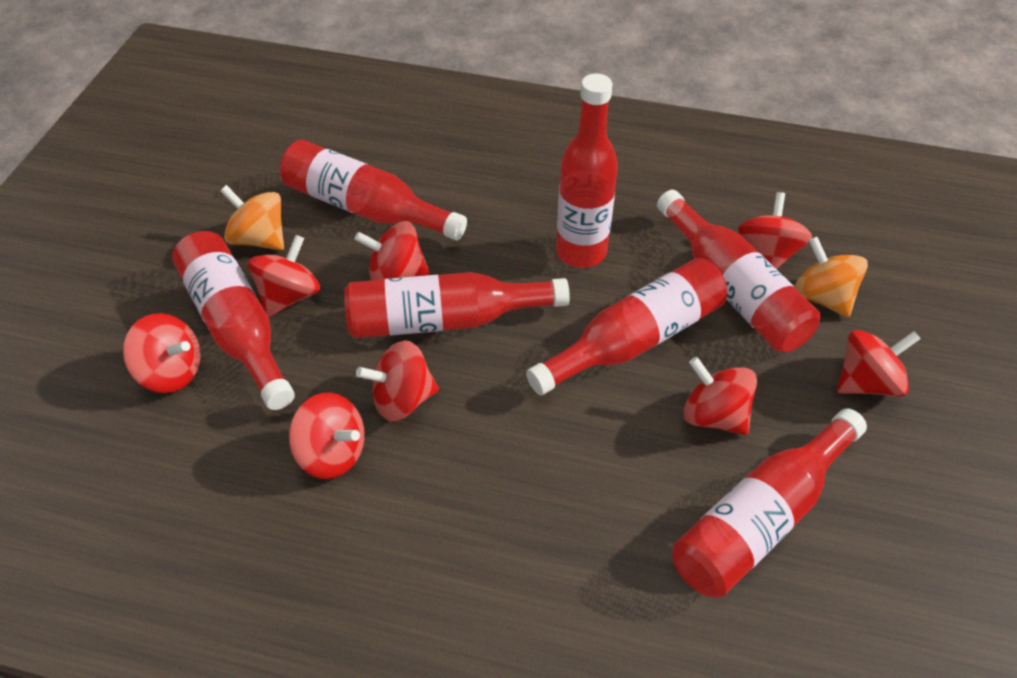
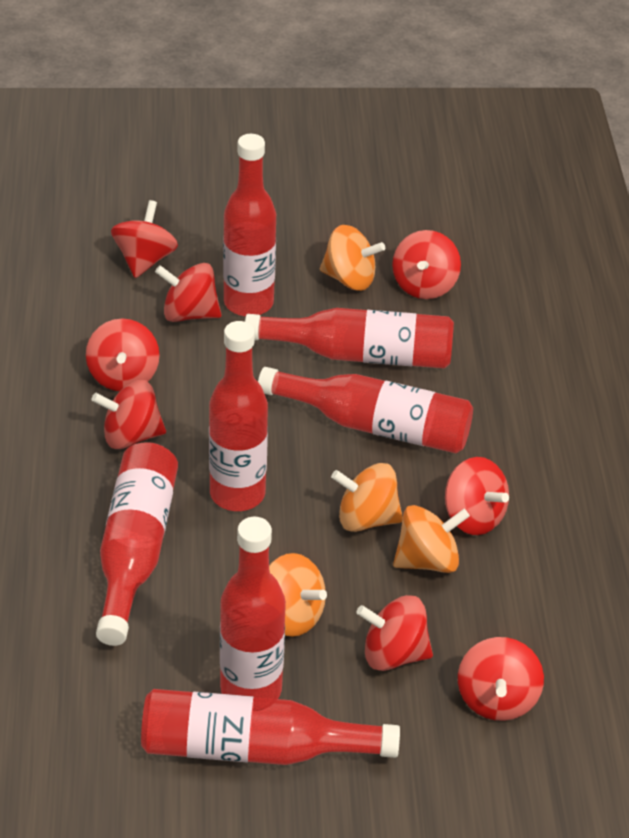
orange spinning top: 2 -> 4

